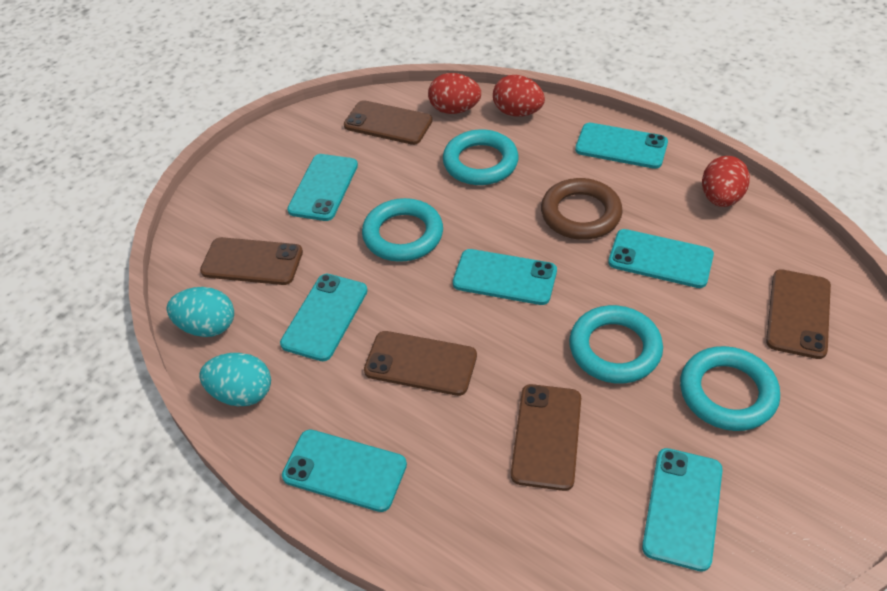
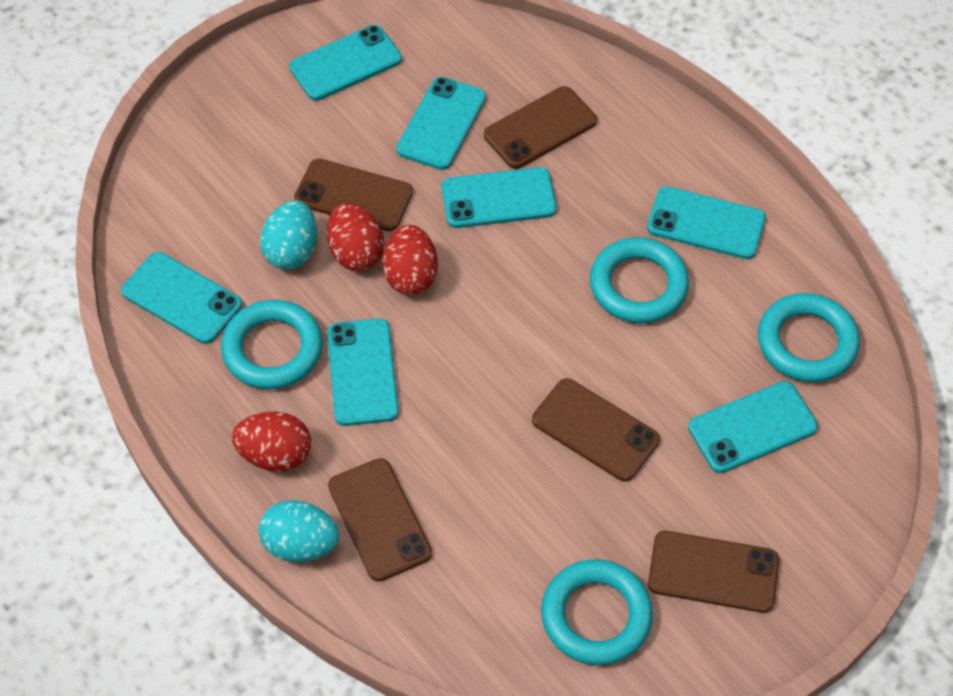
brown ring: 1 -> 0

